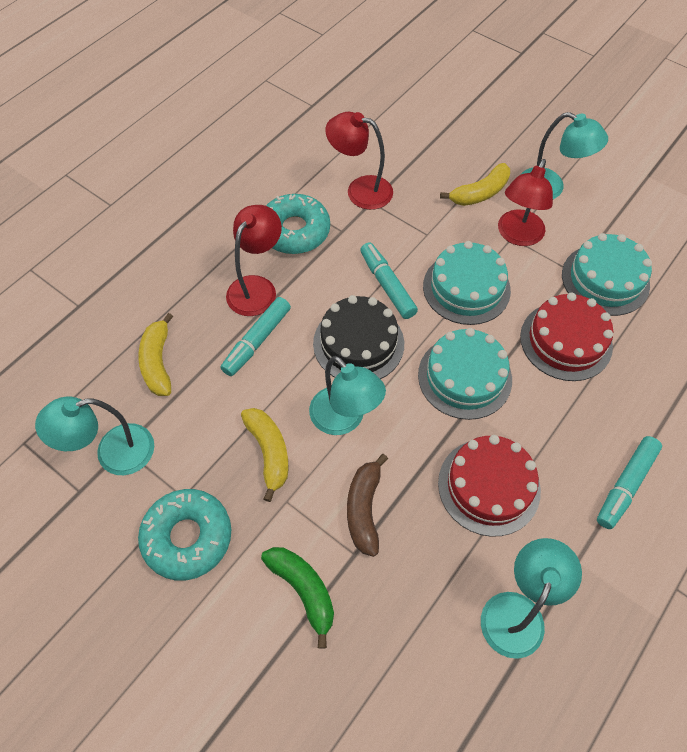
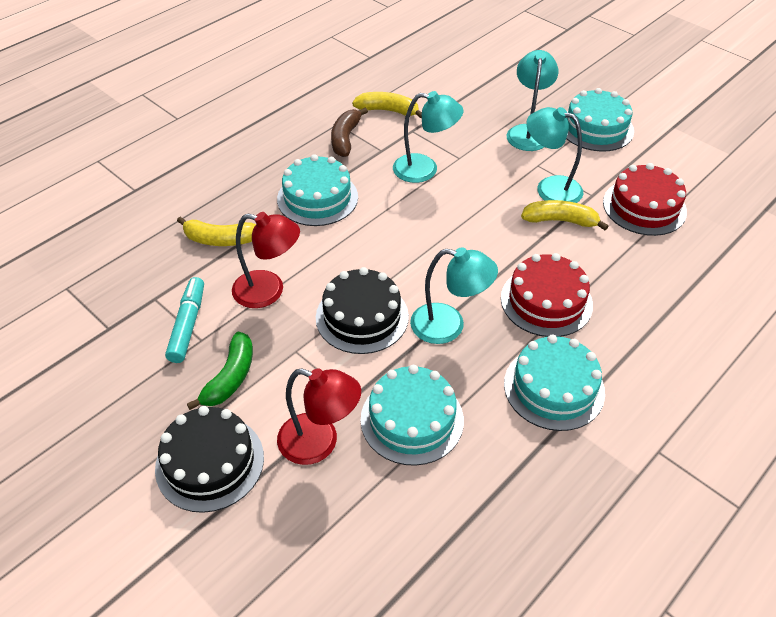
black cake: 1 -> 2
red lamp: 3 -> 2
turquoise cake: 3 -> 4
turquoise donut: 2 -> 0
turquoise marker: 3 -> 1

